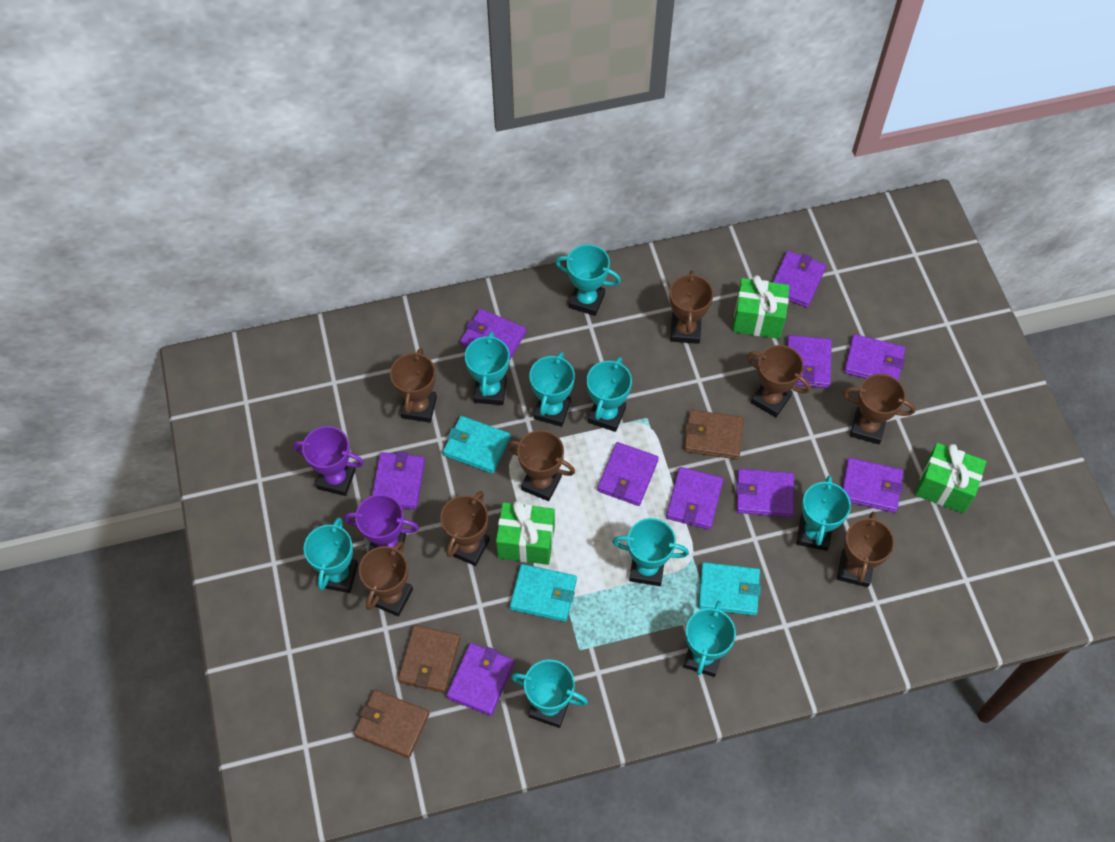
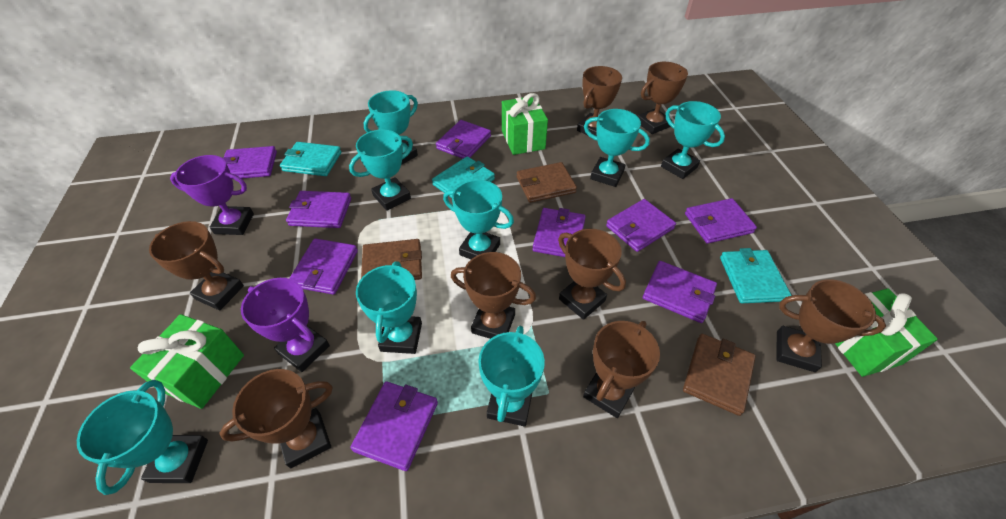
purple wallet: 10 -> 9
turquoise trophy: 9 -> 8

